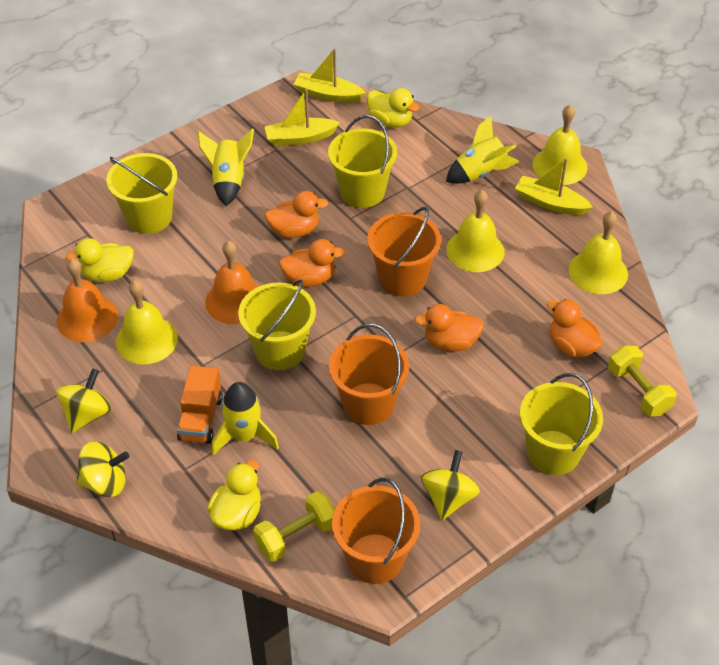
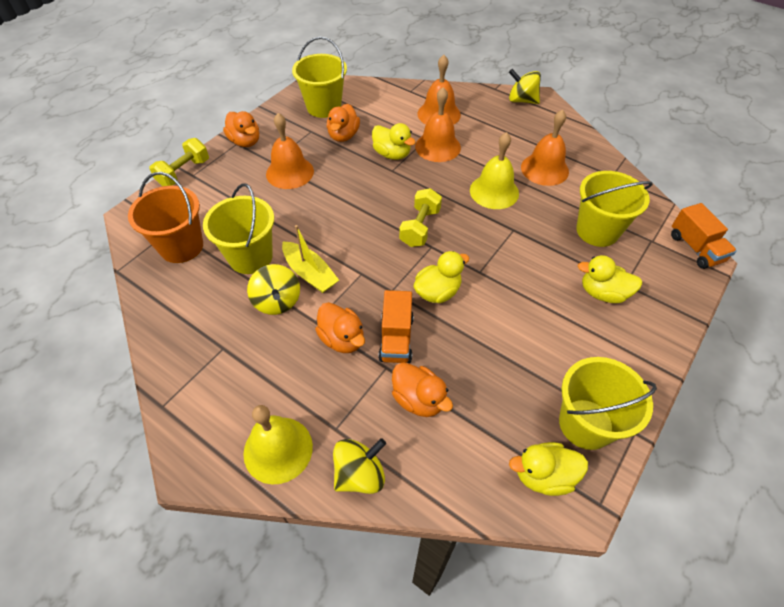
orange bell: 2 -> 4
orange bucket: 3 -> 1
orange truck: 1 -> 2
yellow bell: 4 -> 2
yellow boat: 3 -> 1
yellow duck: 3 -> 4
yellow rocket: 3 -> 0

